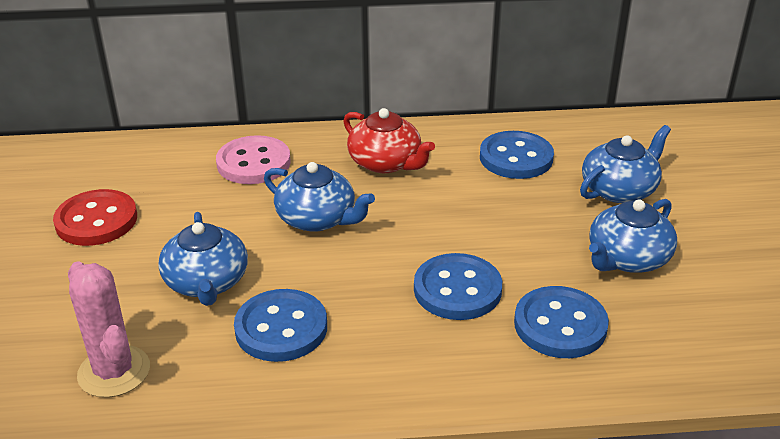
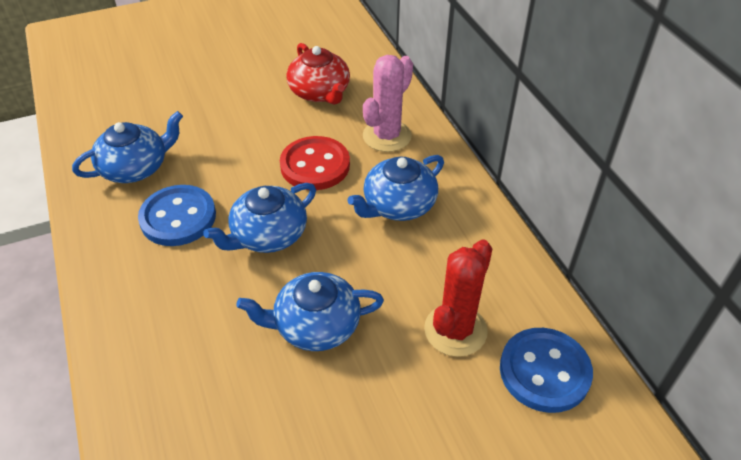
blue button: 4 -> 2
pink button: 1 -> 0
red cactus: 0 -> 1

